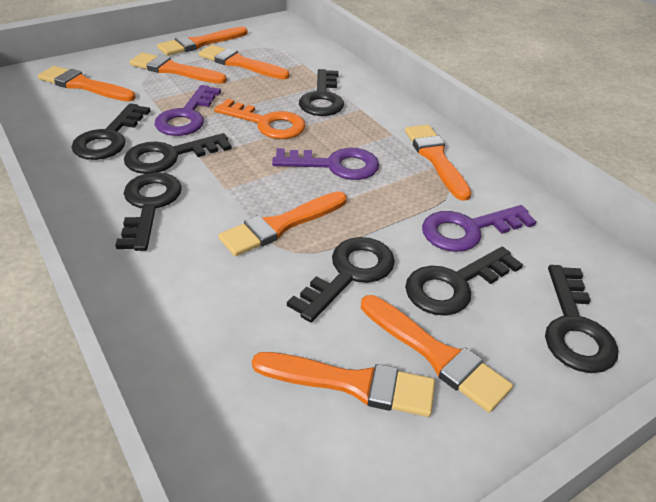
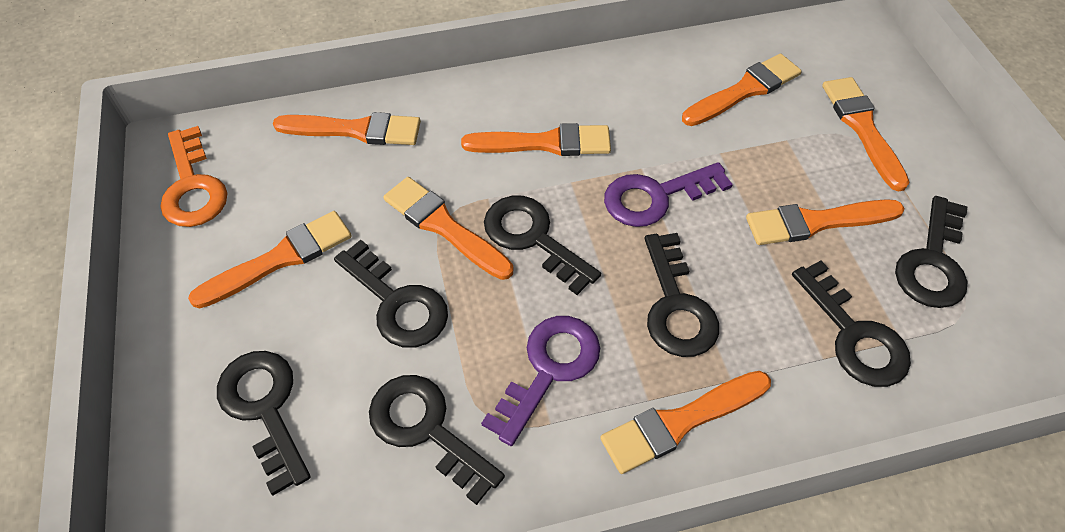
purple key: 3 -> 2

